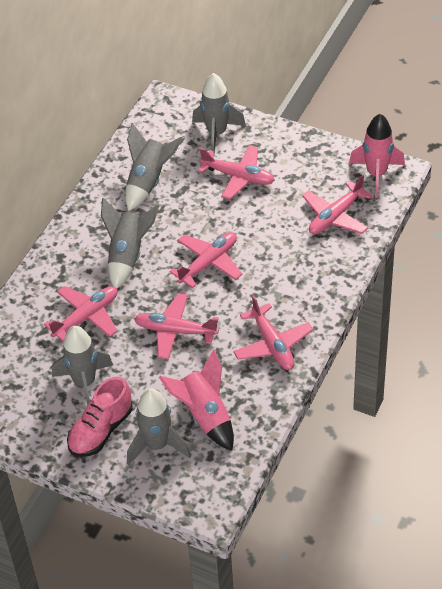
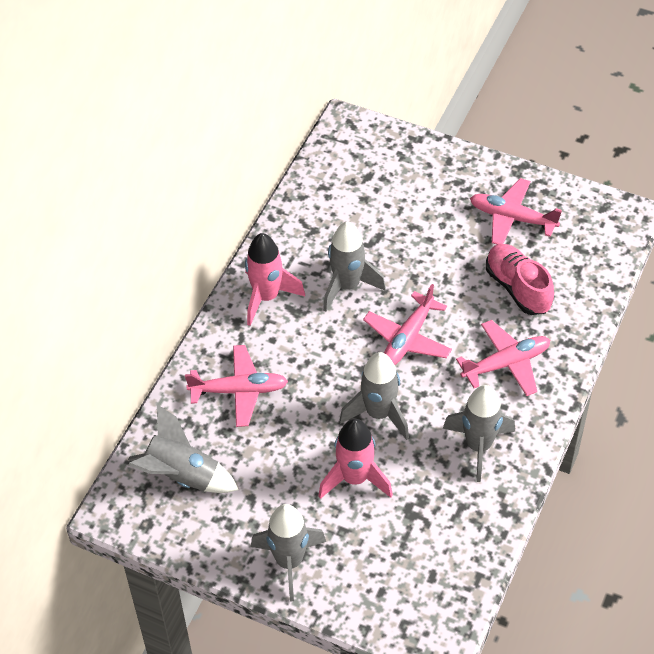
pink plane: 6 -> 4

